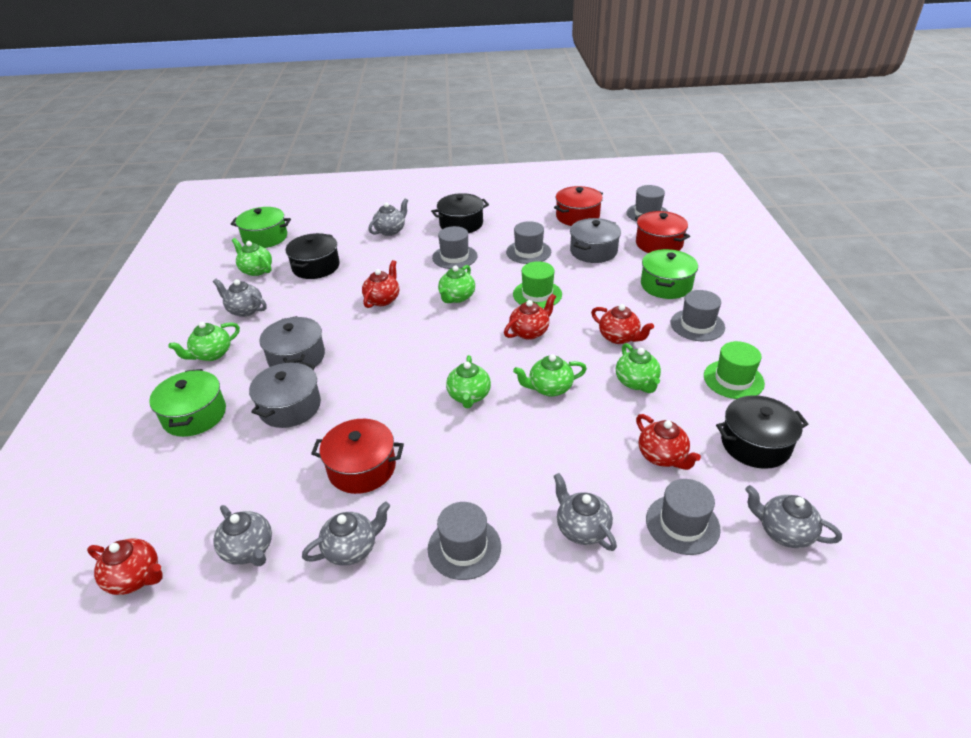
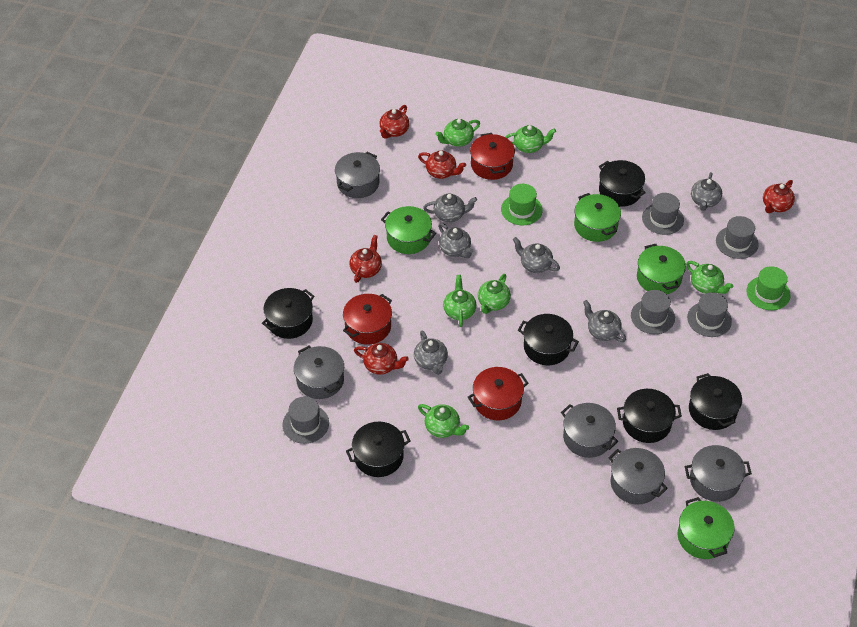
black pot: 3 -> 6
green pot: 3 -> 4
grey hat: 6 -> 5
grey pot: 3 -> 5

